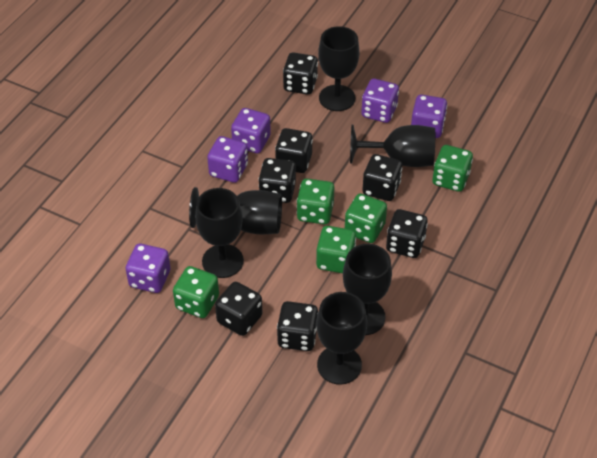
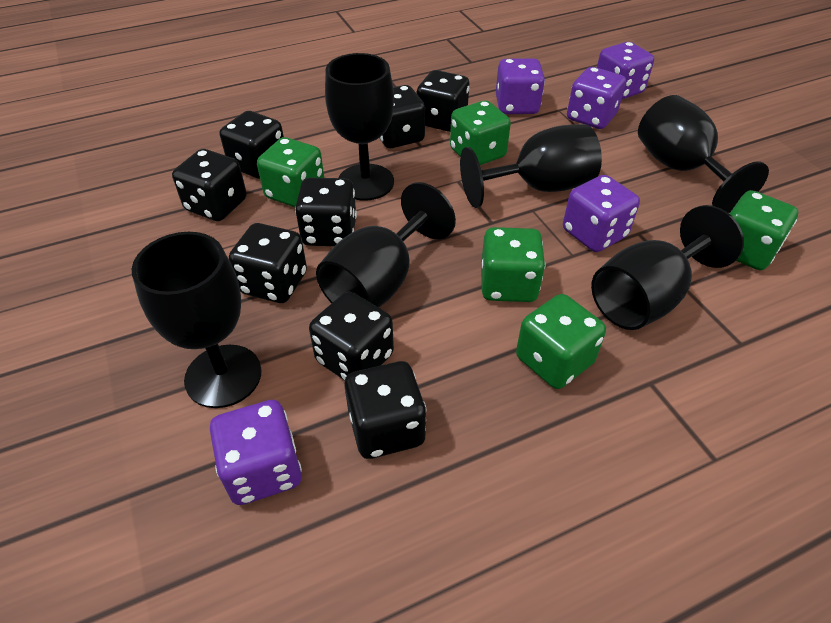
black dice: 7 -> 8

